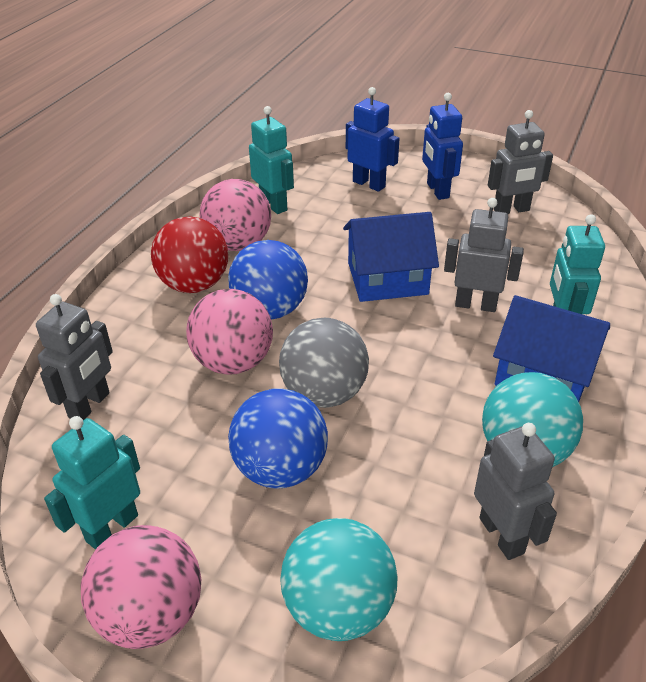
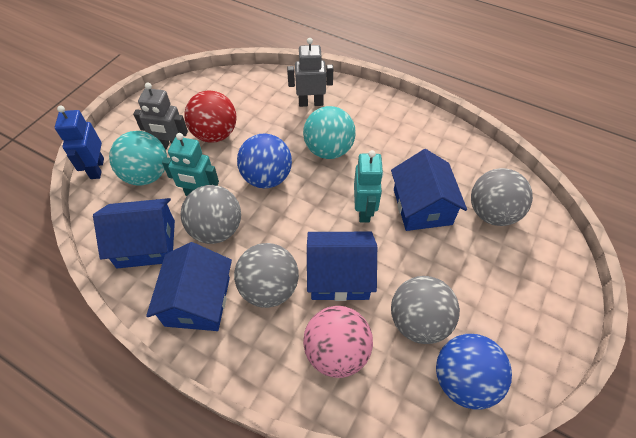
blue house: 2 -> 4
blue robot: 2 -> 1
grey ball: 1 -> 4
grey robot: 4 -> 2
pink ball: 3 -> 1
turquoise robot: 3 -> 2

